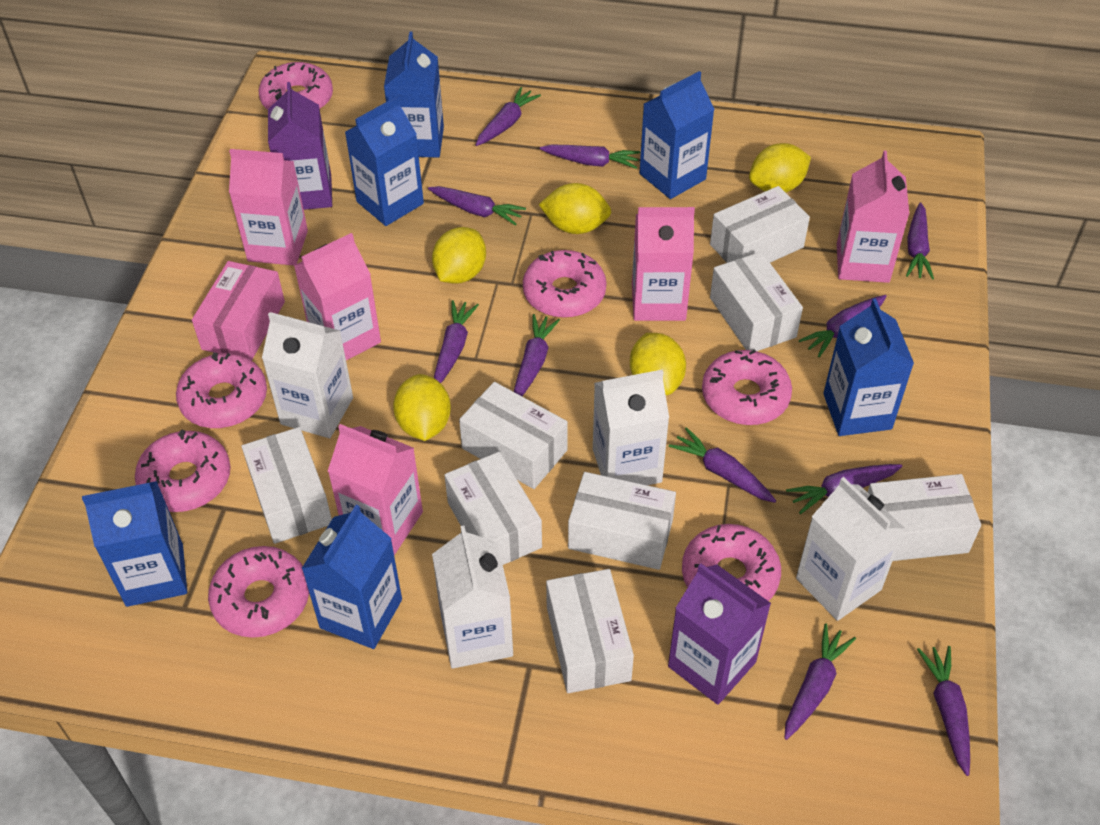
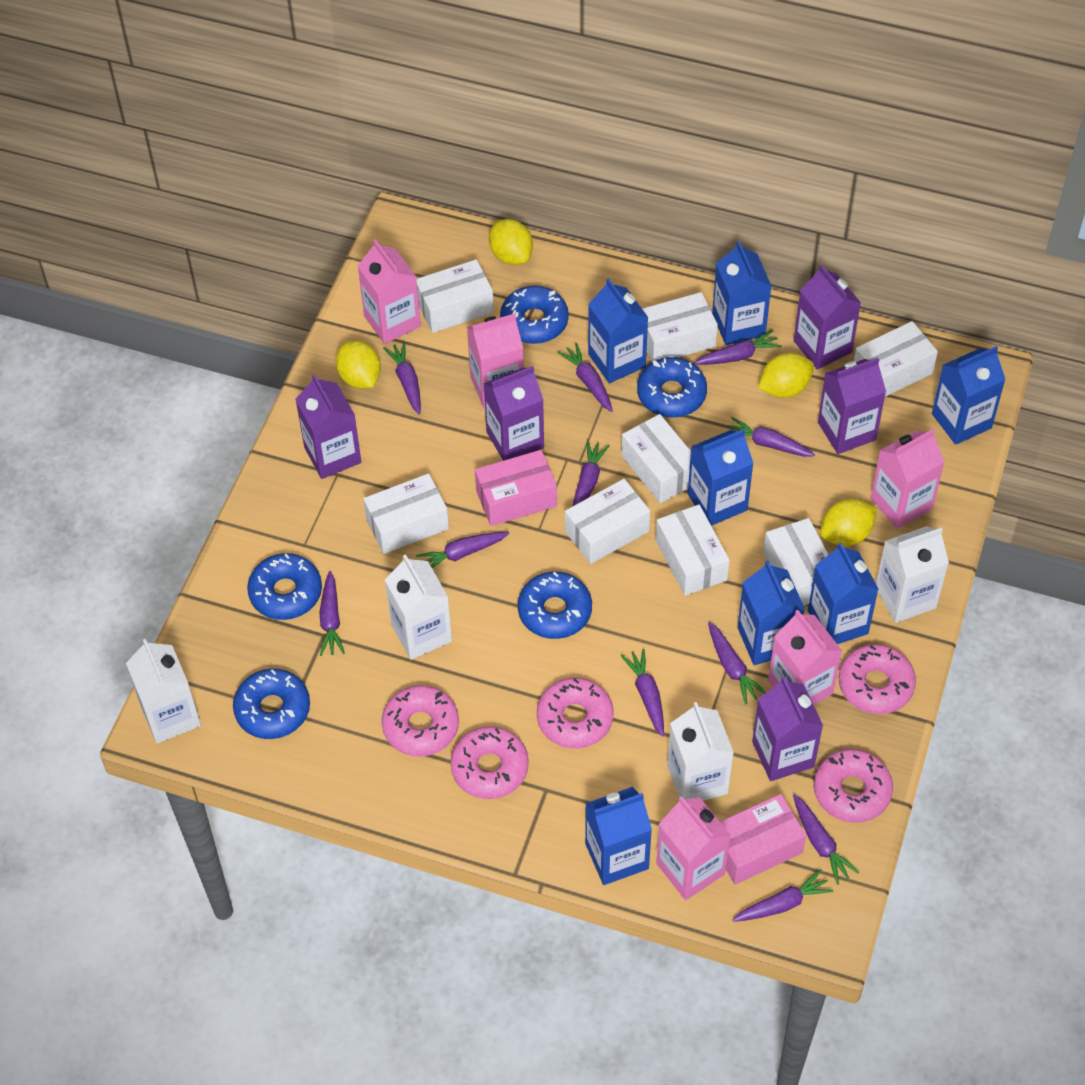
blue carton: 6 -> 7
blue donut: 0 -> 5
pink box: 1 -> 2
pink donut: 7 -> 5
purple carton: 2 -> 5
yellow lemon: 5 -> 4

